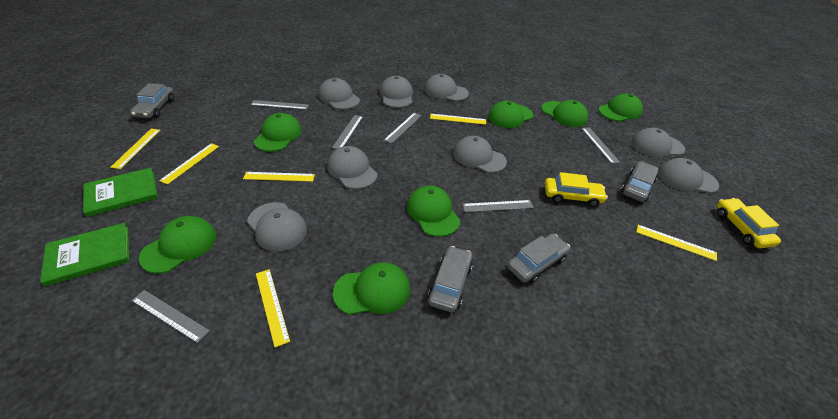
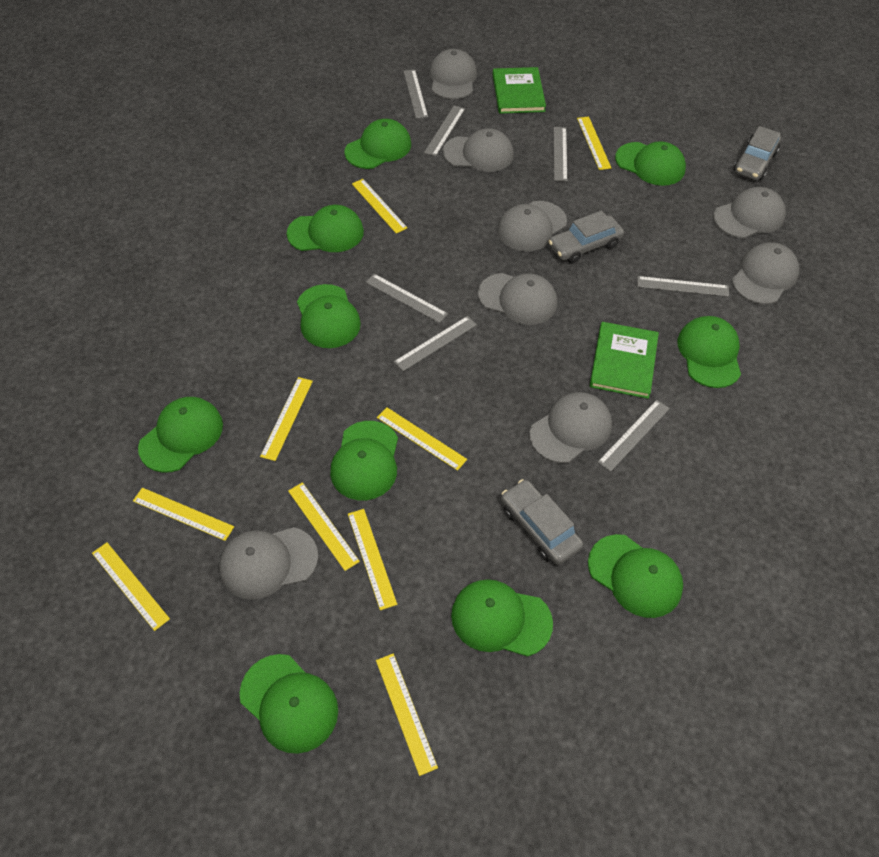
green cap: 7 -> 10
grey car: 4 -> 3
grey ruler: 6 -> 7
yellow car: 2 -> 0
yellow ruler: 6 -> 9

